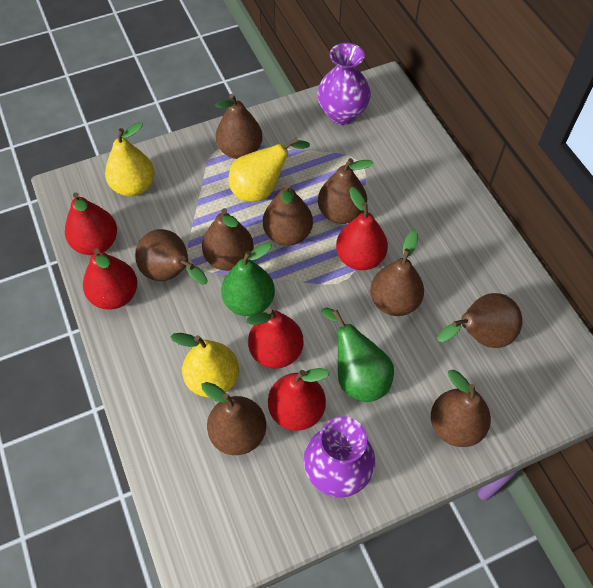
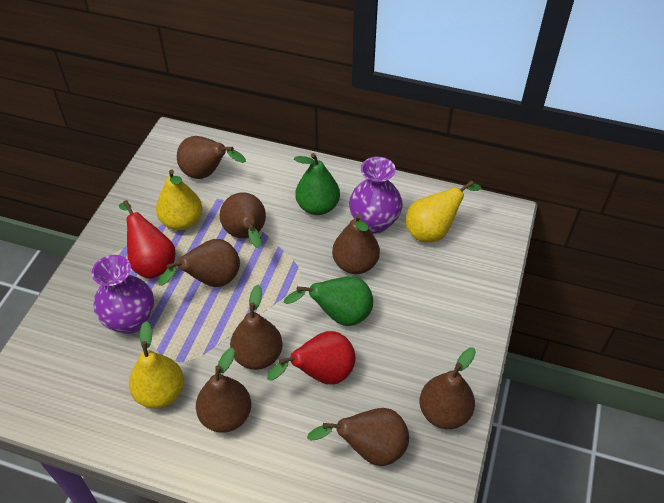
brown pear: 9 -> 8
red pear: 5 -> 2

